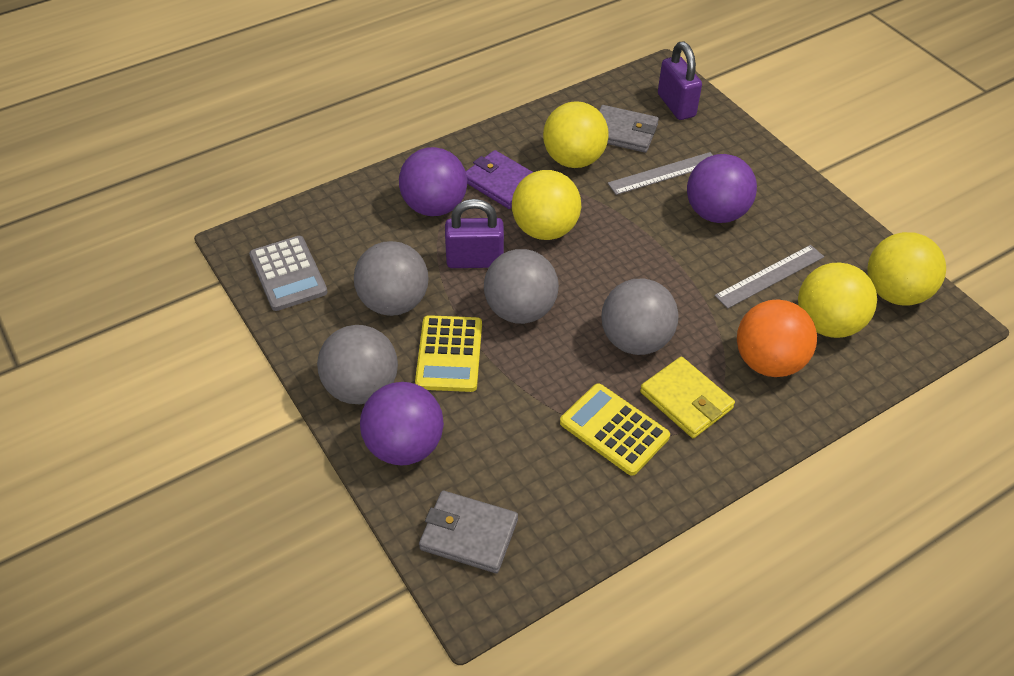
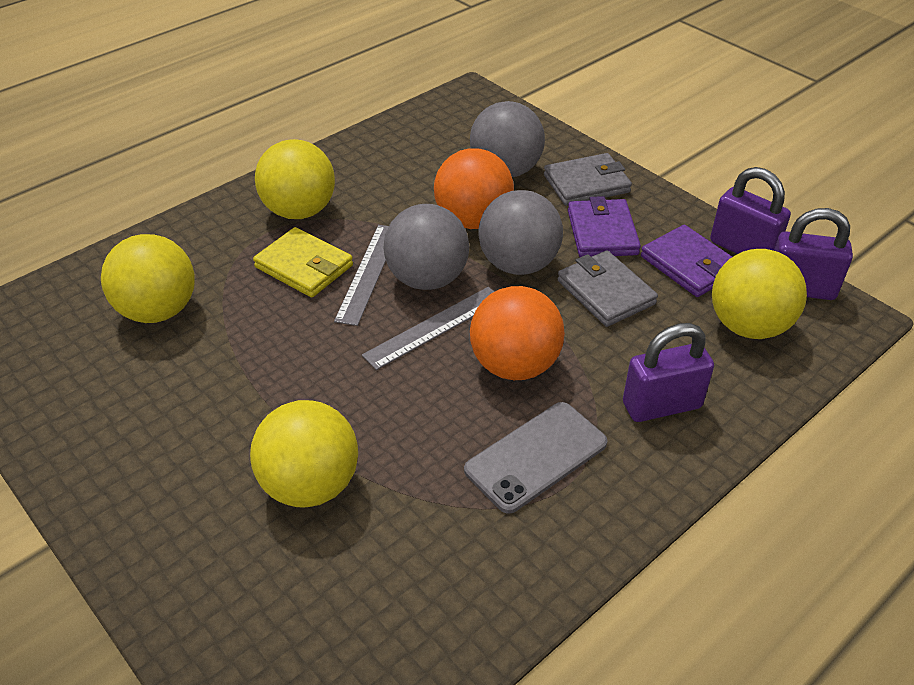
grey ball: 4 -> 3
grey calculator: 1 -> 0
grey phone: 0 -> 1
orange ball: 1 -> 2
purple ball: 3 -> 0
purple padlock: 2 -> 3
purple wallet: 1 -> 2
yellow calculator: 2 -> 0

